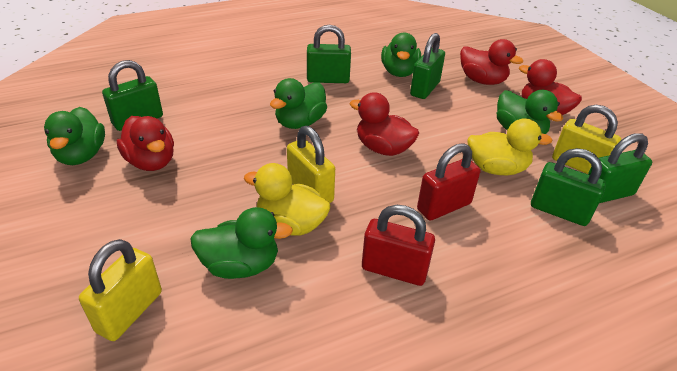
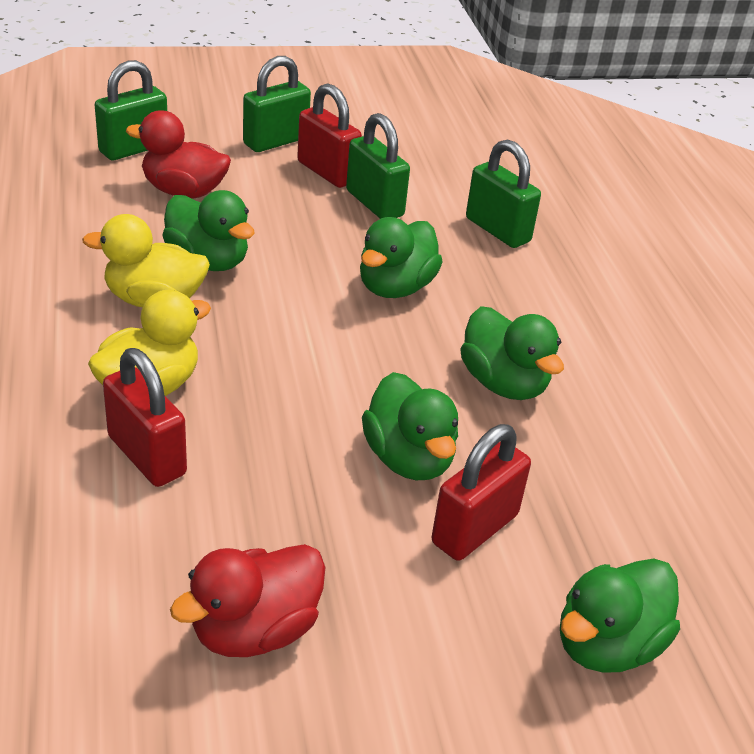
green padlock: 5 -> 4
red duck: 4 -> 2
red padlock: 2 -> 3
yellow padlock: 3 -> 0

